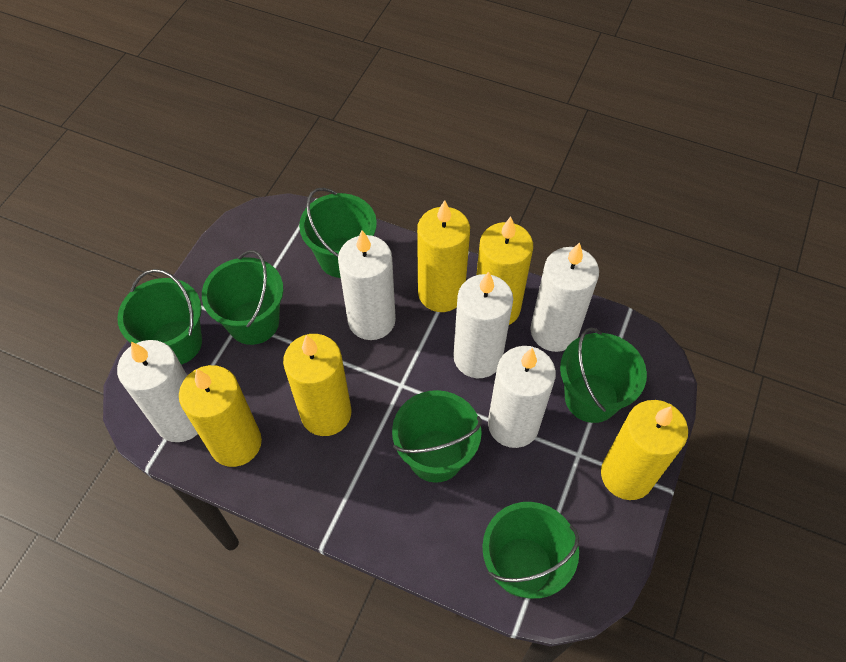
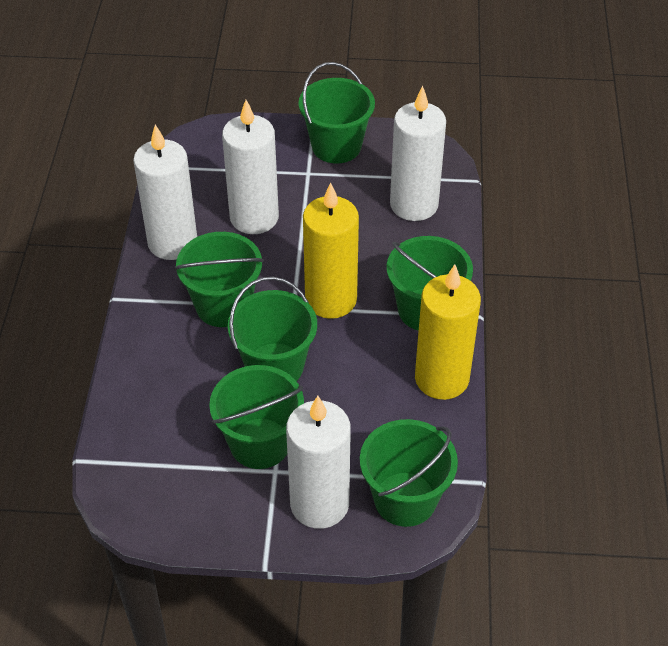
white candle: 5 -> 4
yellow candle: 5 -> 2

